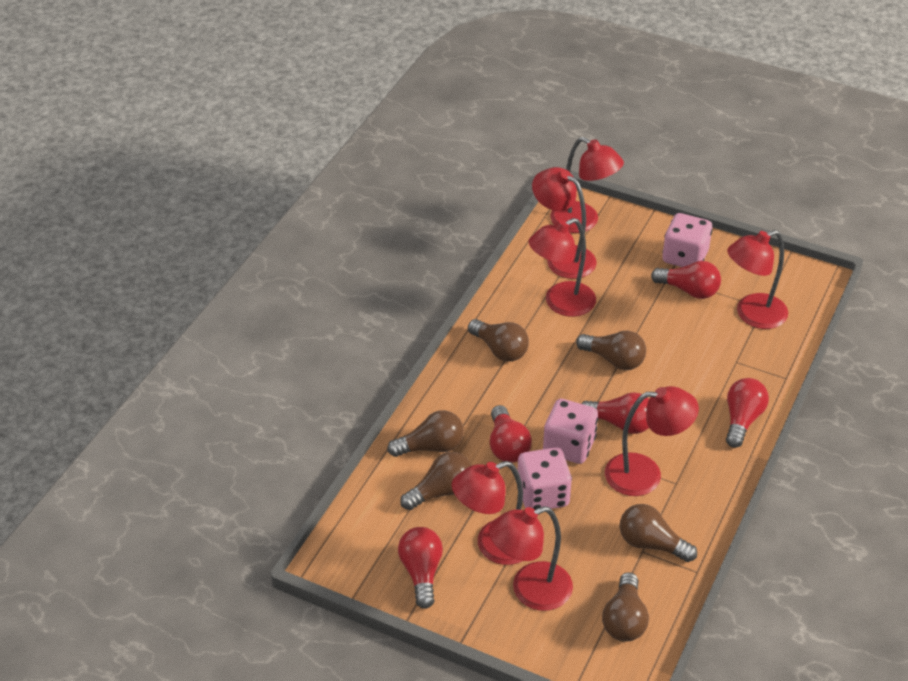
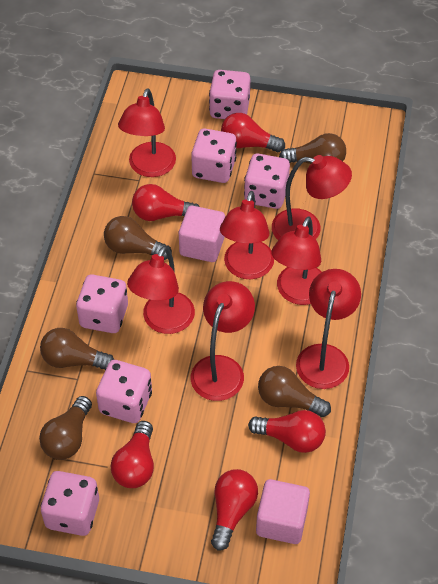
brown light bulb: 6 -> 5
pink cube: 0 -> 2
pink dice: 3 -> 6

